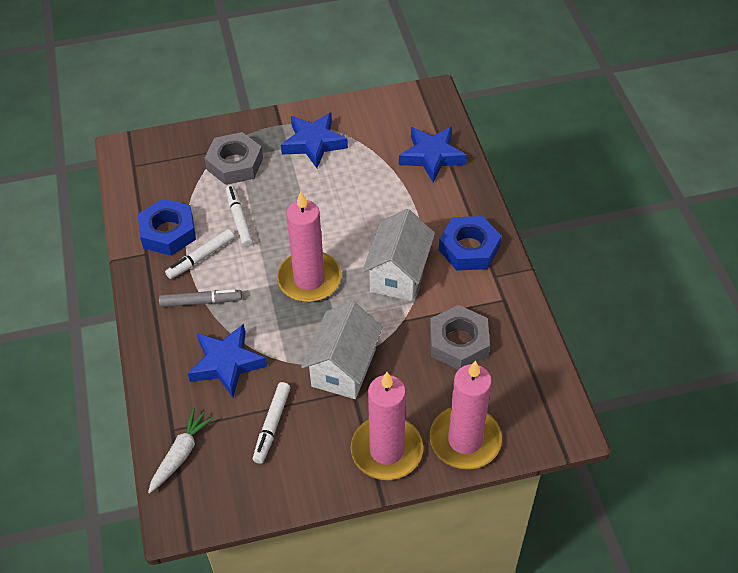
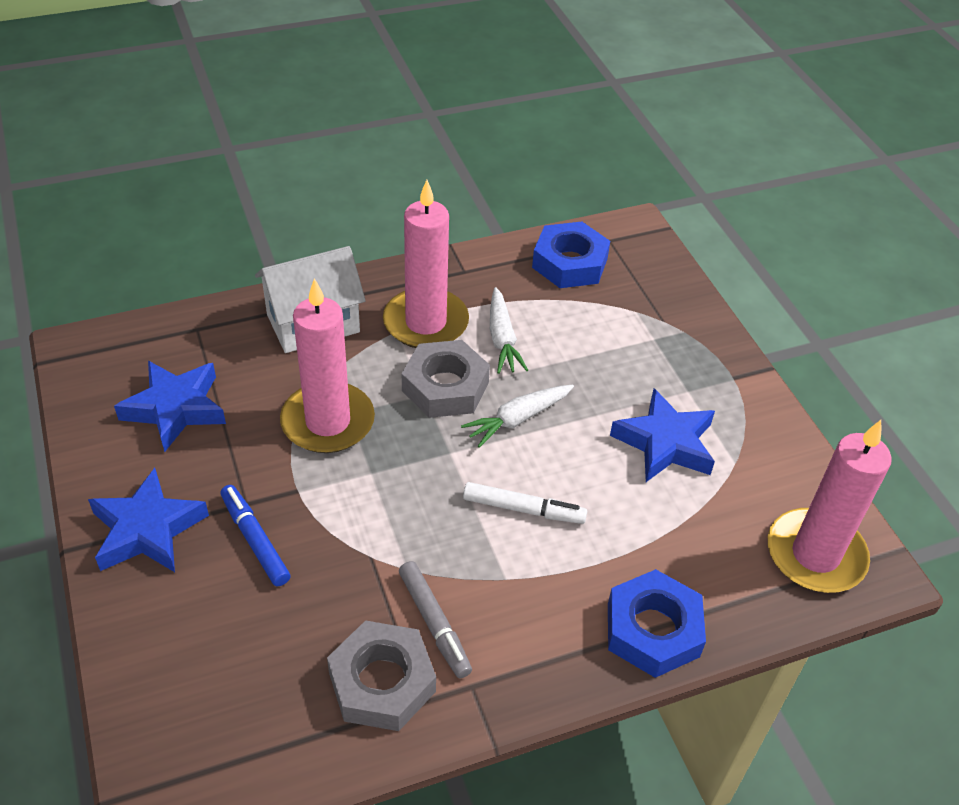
blue marker: 0 -> 1
white carrot: 1 -> 2
white house: 2 -> 1
white marker: 3 -> 1

